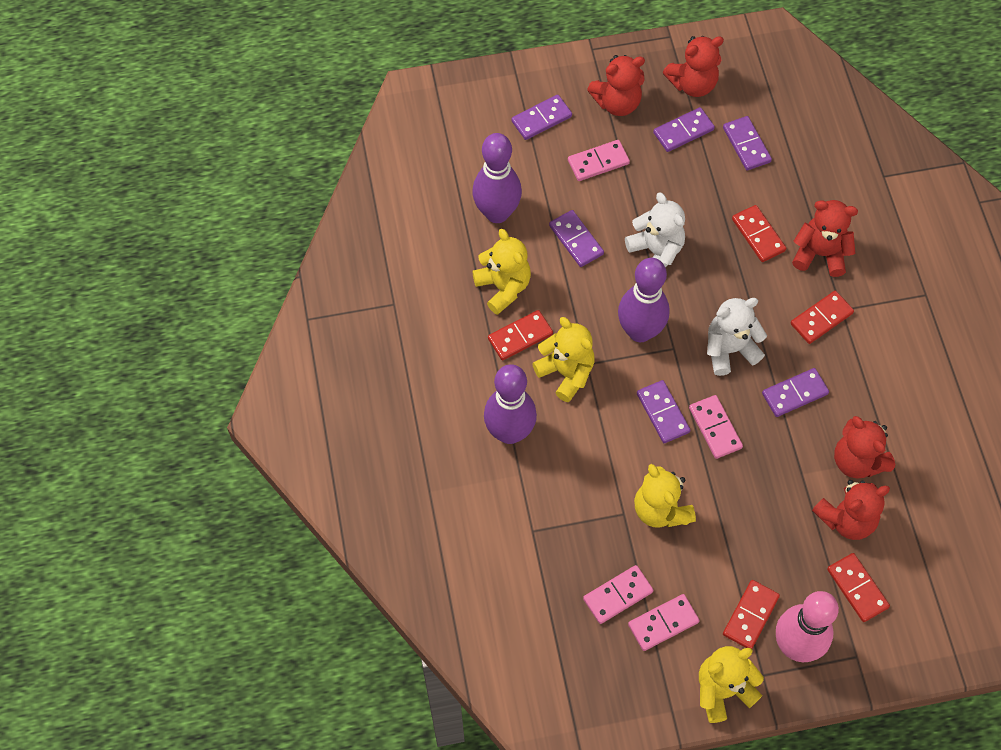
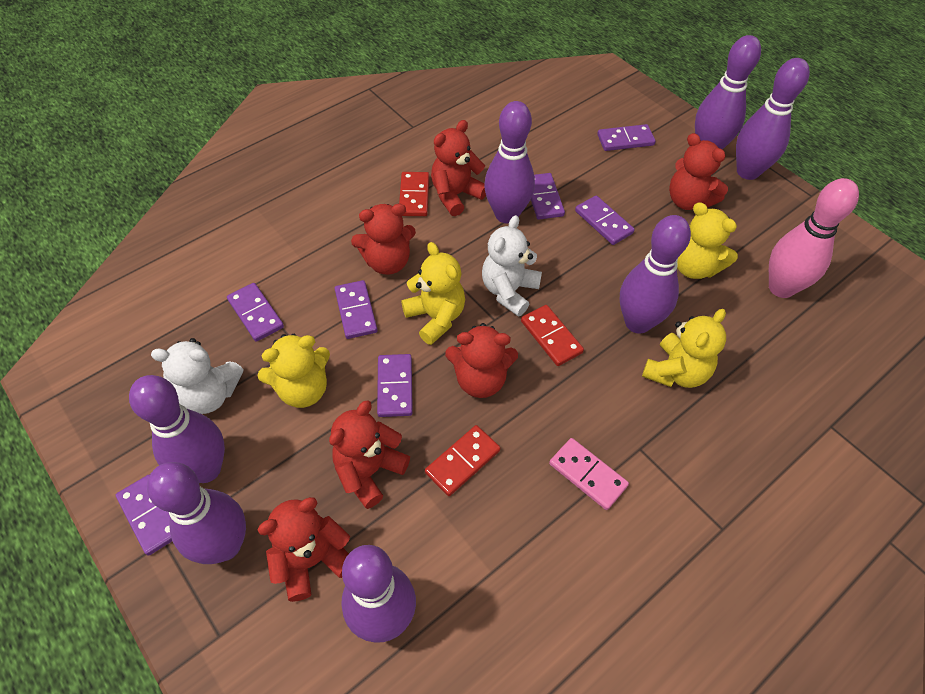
pink domino: 4 -> 1
purple bowling pin: 3 -> 7
purple domino: 6 -> 7
red domino: 5 -> 3
red teddy bear: 5 -> 6

